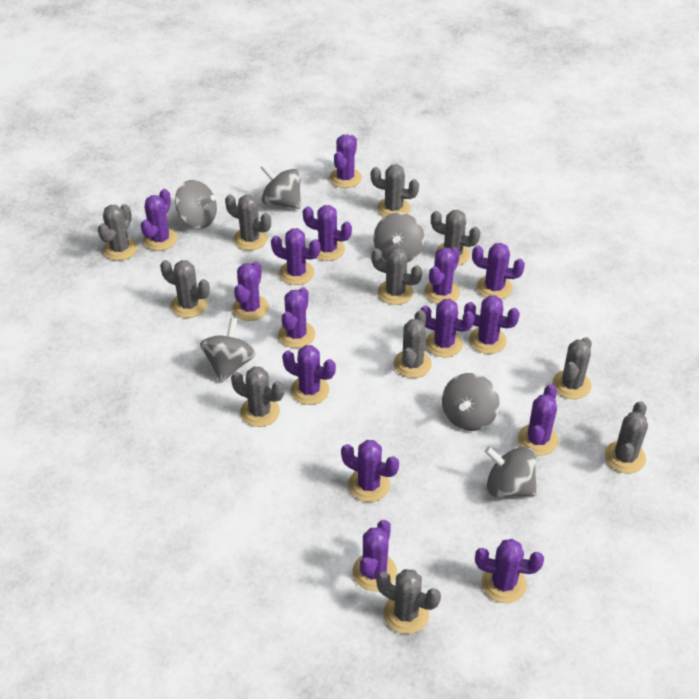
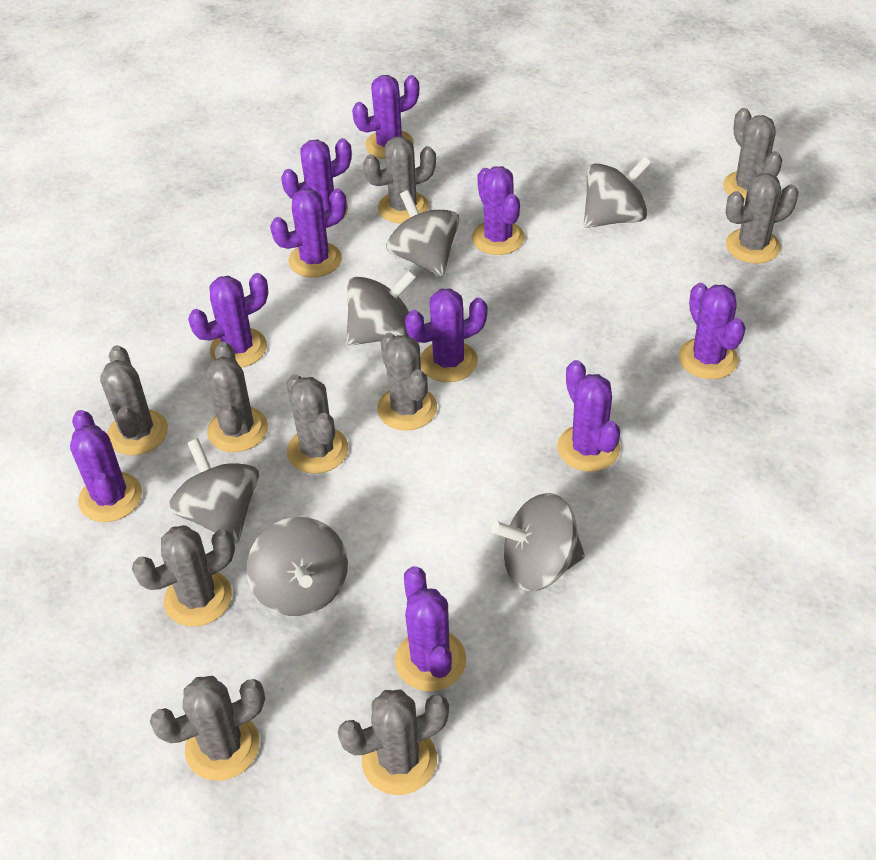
grey cactus: 11 -> 10
purple cactus: 15 -> 10

